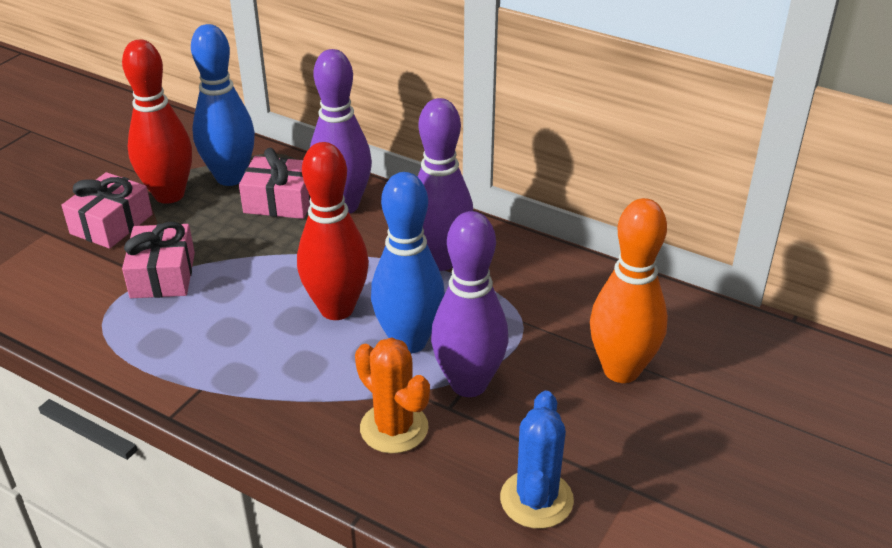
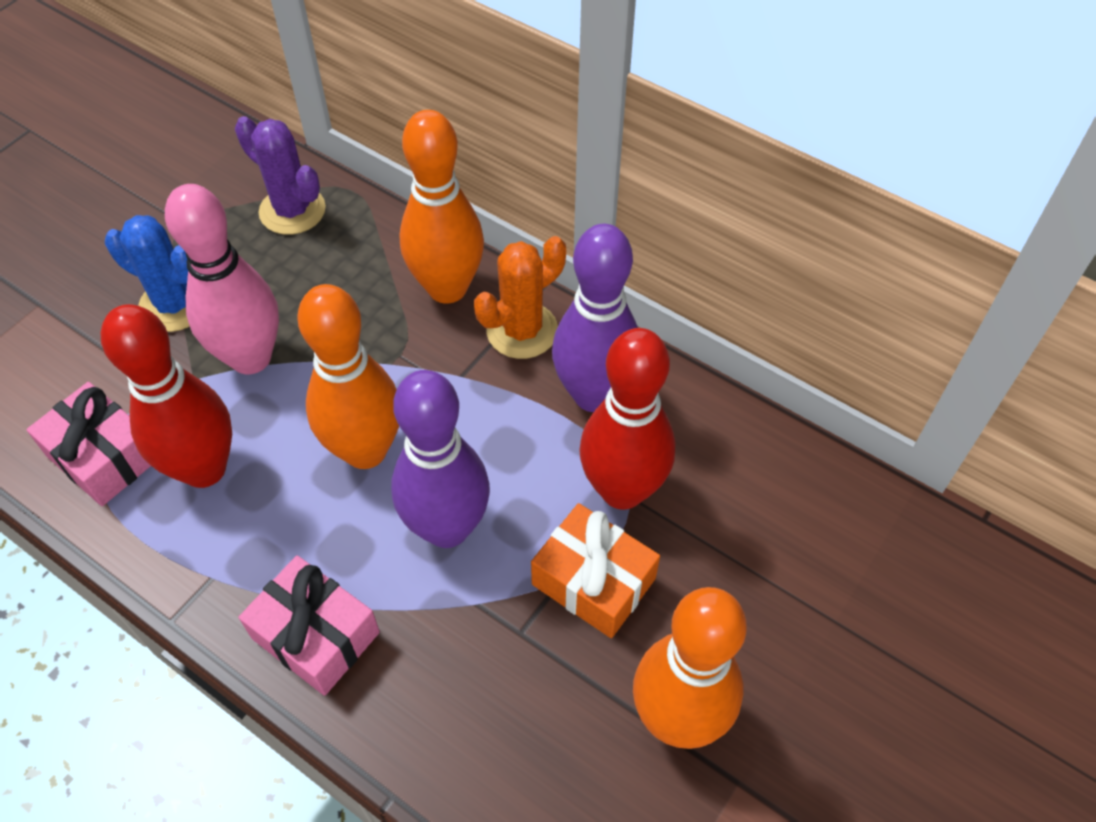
blue bowling pin: 2 -> 0
orange bowling pin: 1 -> 3
orange gift: 0 -> 1
pink bowling pin: 0 -> 1
pink gift: 3 -> 2
purple bowling pin: 3 -> 2
purple cactus: 0 -> 1

